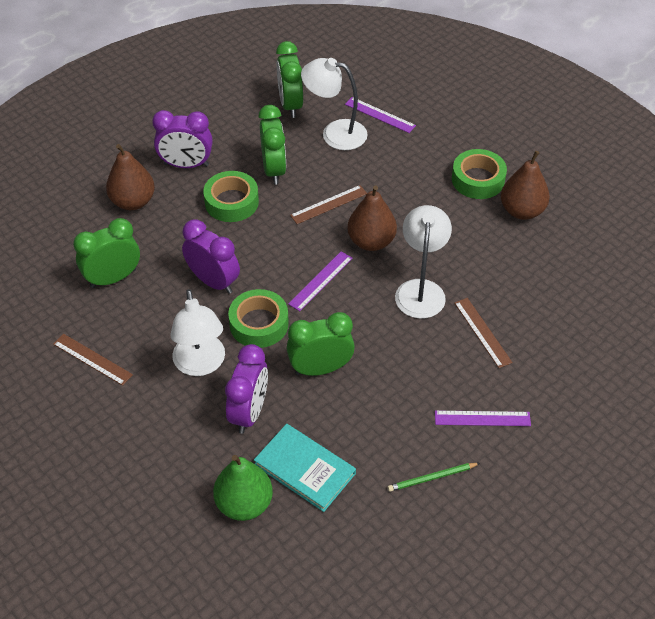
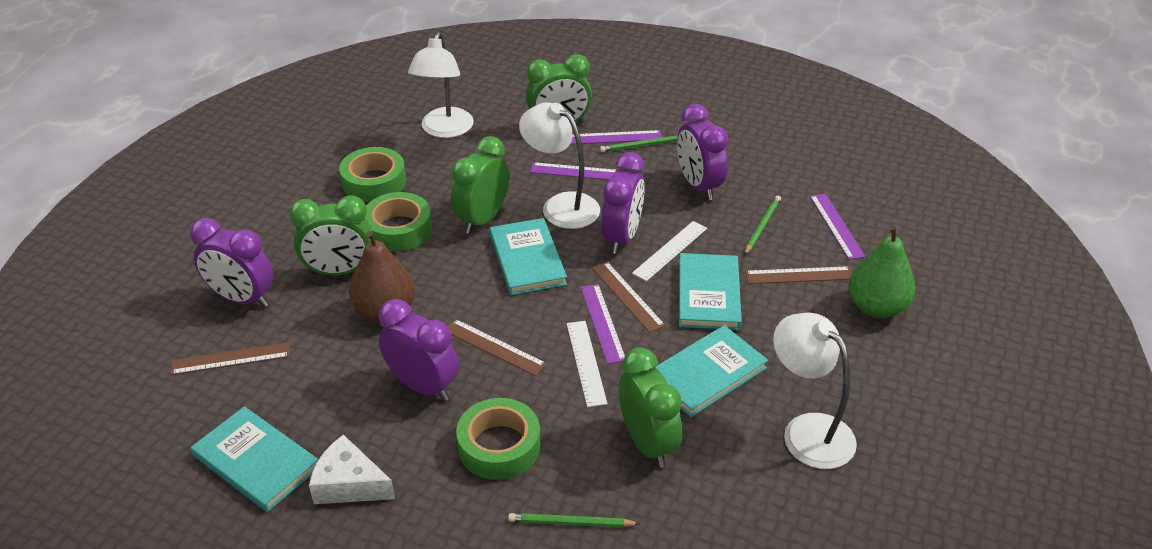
brown pear: 3 -> 1
brown ruler: 3 -> 4
green pencil: 1 -> 3
purple clock: 3 -> 4
purple ruler: 3 -> 4
turquoise book: 1 -> 4
white cheese: 0 -> 1
white ruler: 0 -> 2

